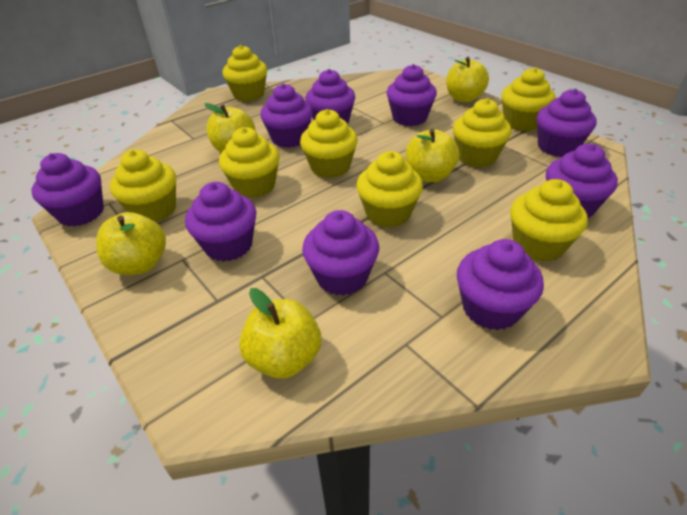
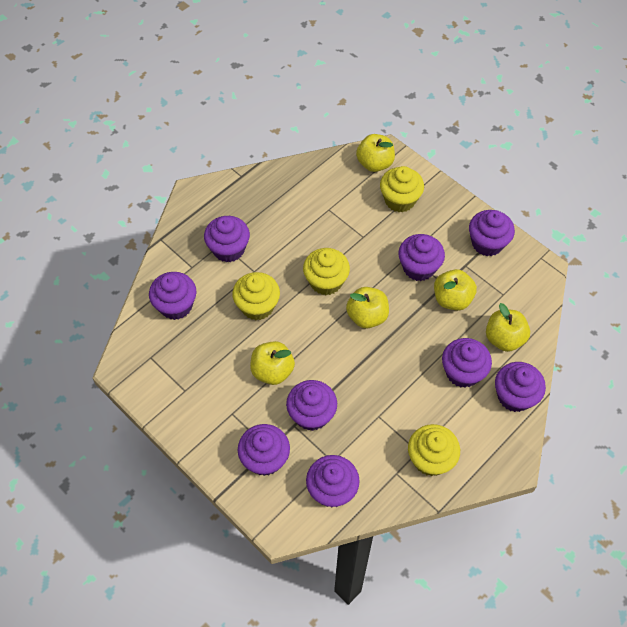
yellow cupcake: 8 -> 4

